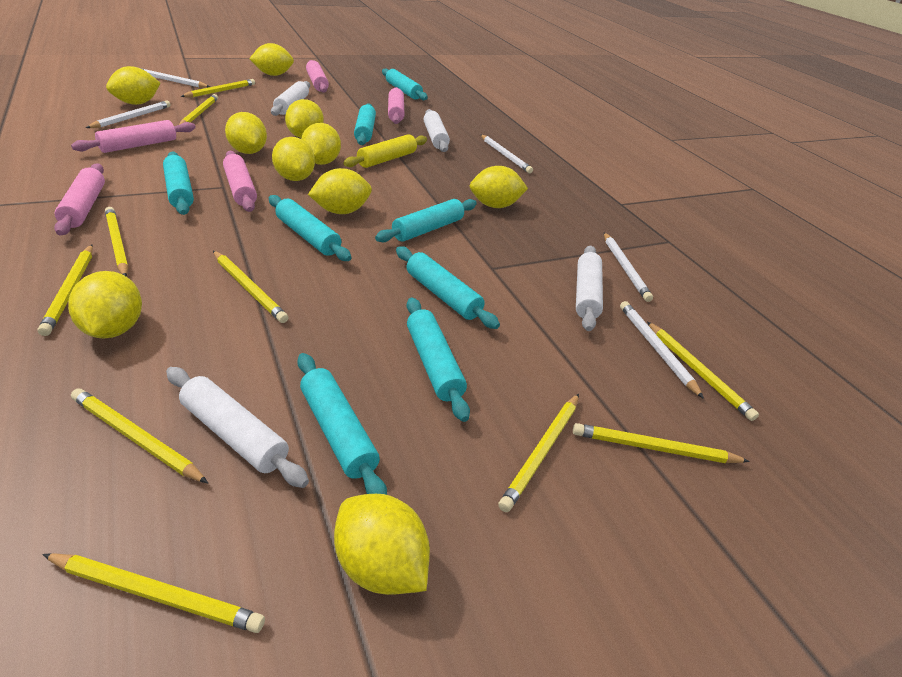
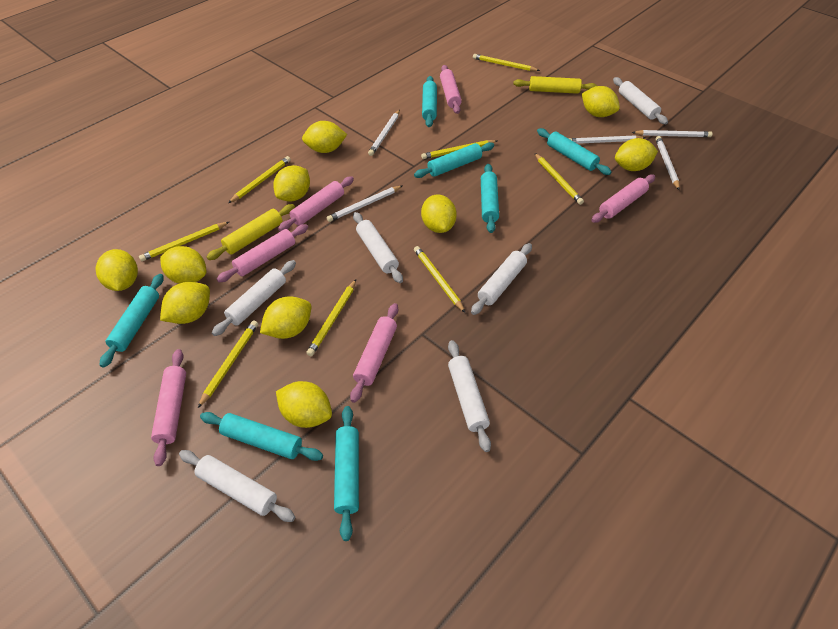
pink rolling pin: 5 -> 6
turquoise rolling pin: 8 -> 7
white rolling pin: 4 -> 6
yellow pencil: 10 -> 8
yellow rolling pin: 1 -> 2

